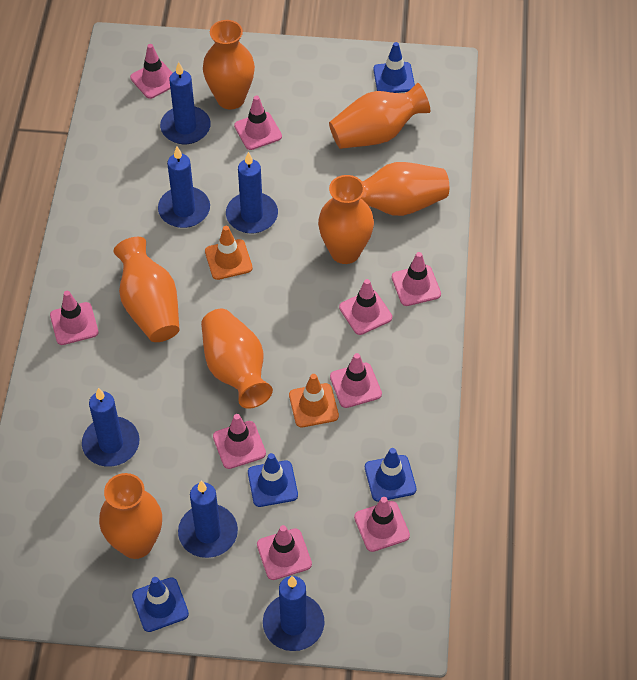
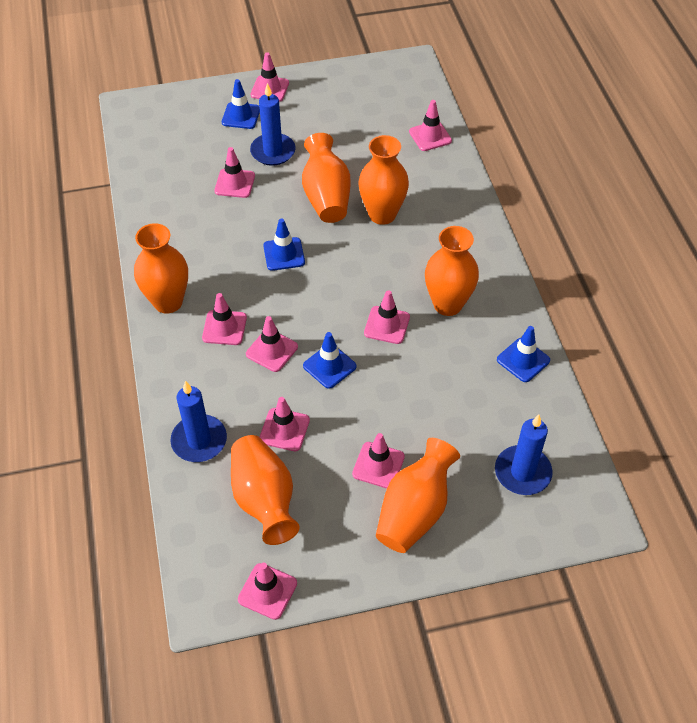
blue candle: 6 -> 3
orange traffic cone: 2 -> 0
orange vase: 7 -> 6

